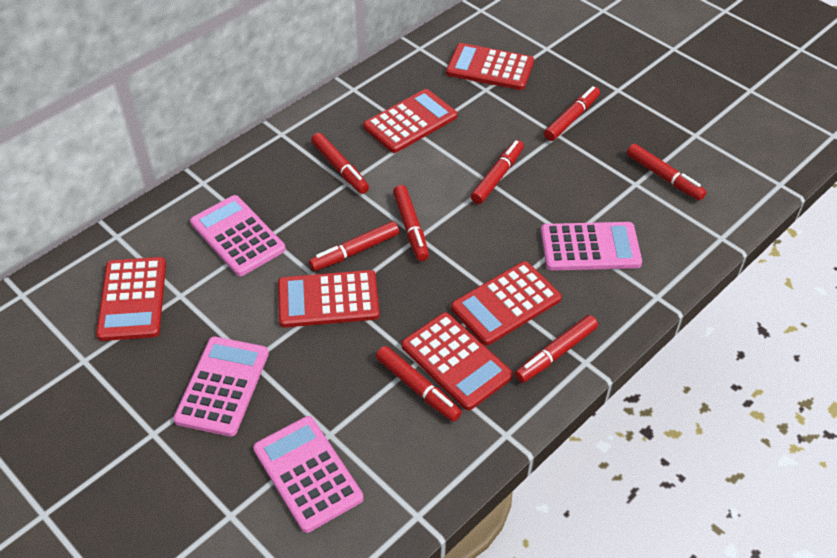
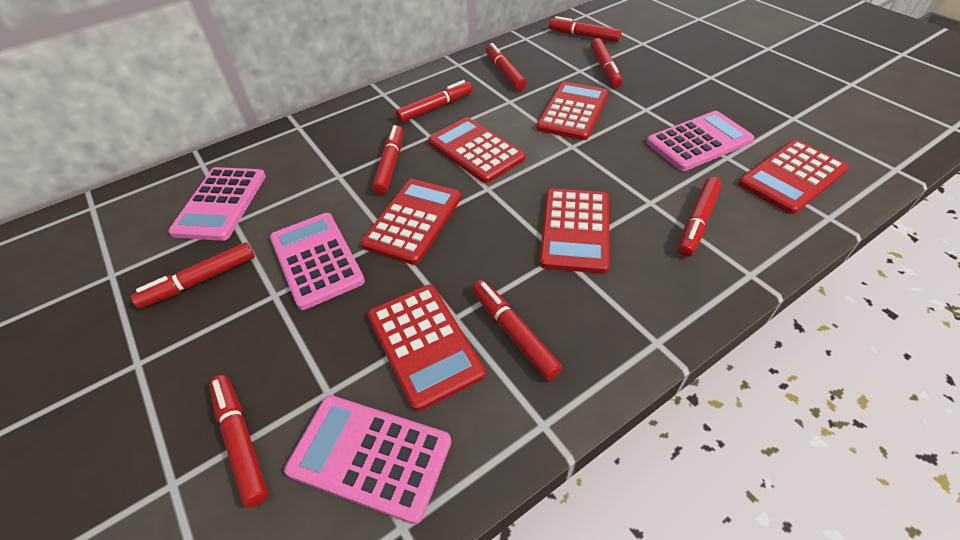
red marker: 8 -> 9

